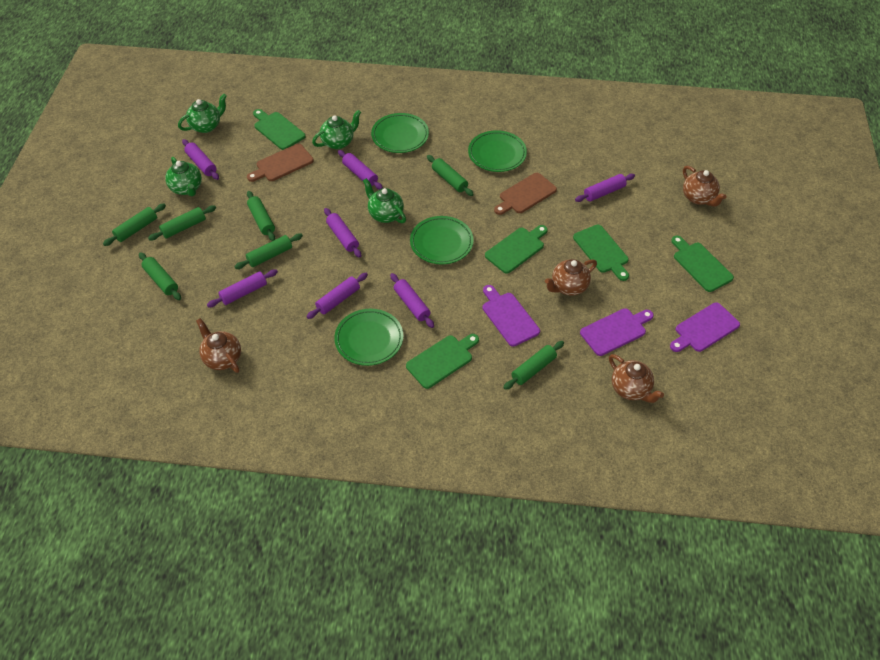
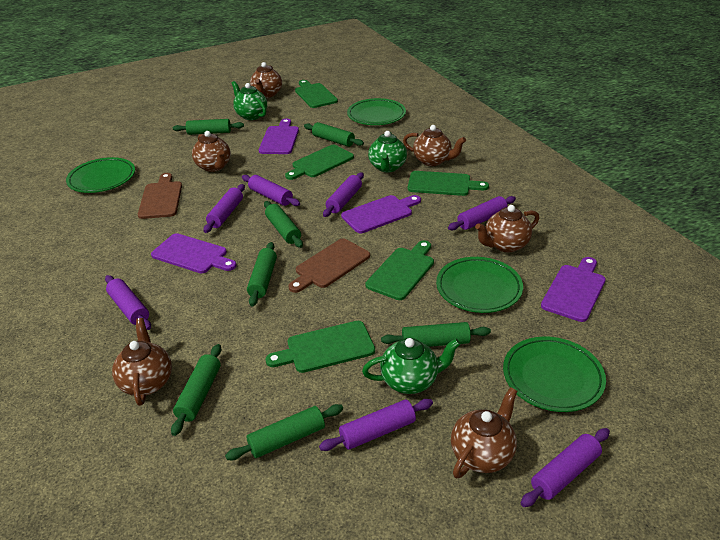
brown teapot: 4 -> 6
green teapot: 4 -> 3
purple cutting board: 3 -> 4

